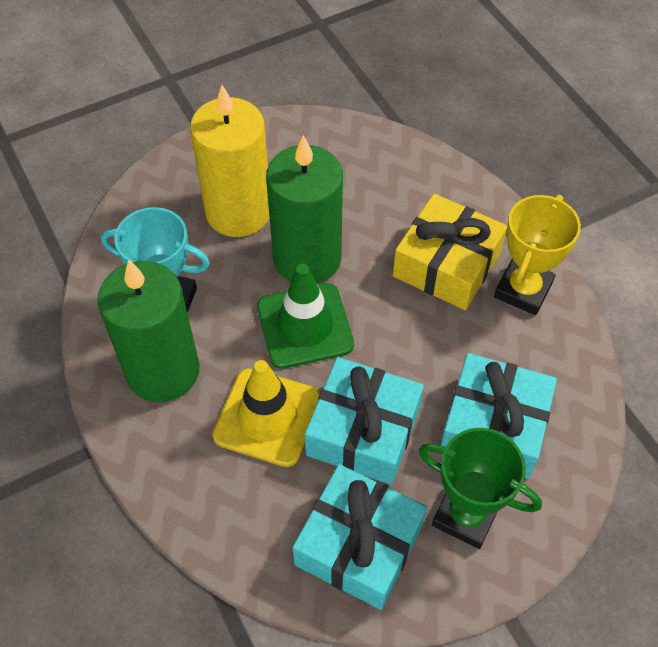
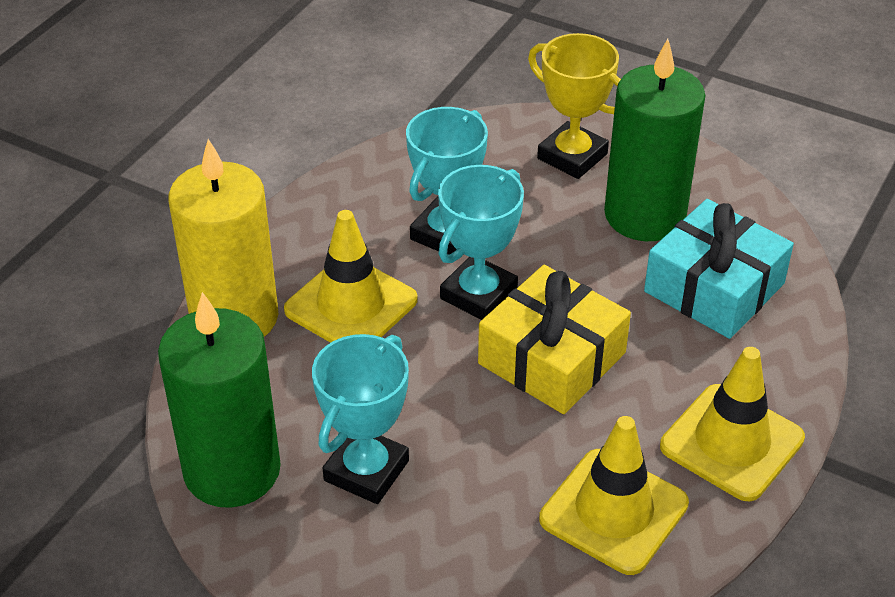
green traffic cone: 1 -> 0
green trophy: 1 -> 0
turquoise gift: 3 -> 1
turquoise trophy: 1 -> 3
yellow traffic cone: 1 -> 3

